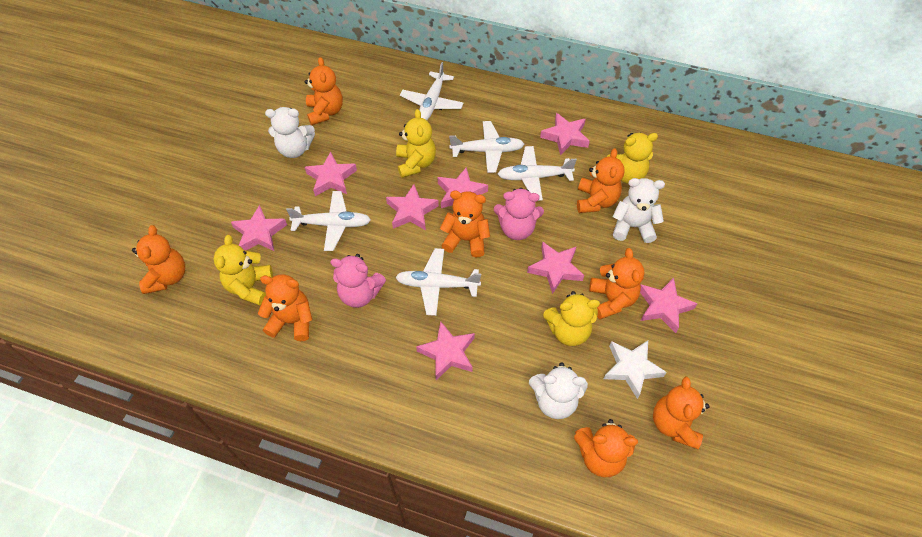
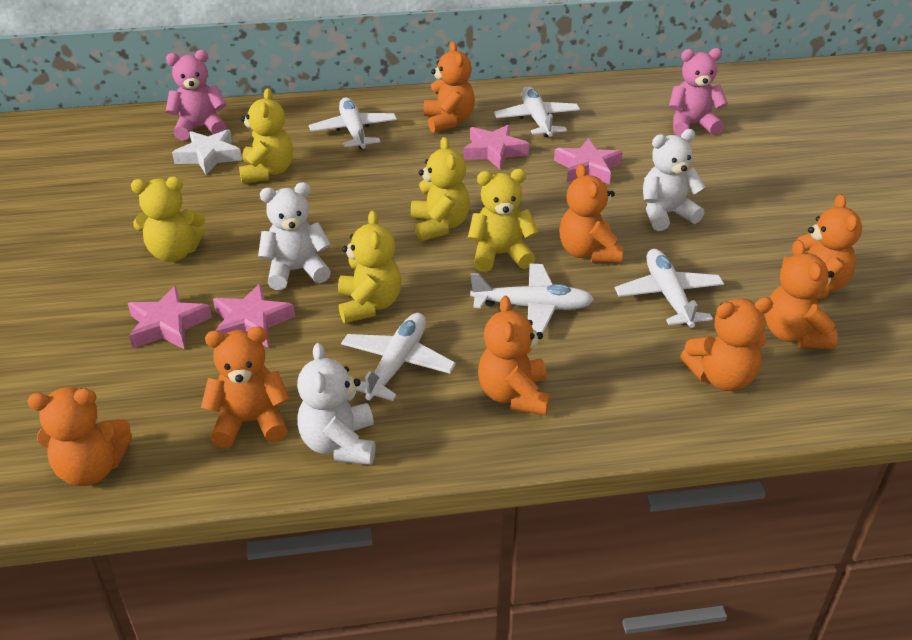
pink star: 8 -> 4
yellow teddy bear: 4 -> 5

